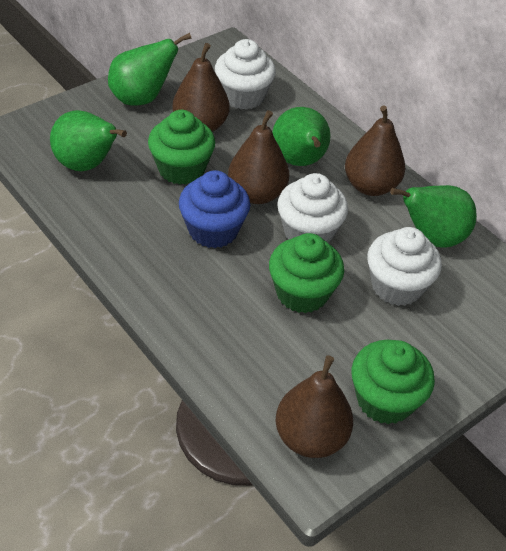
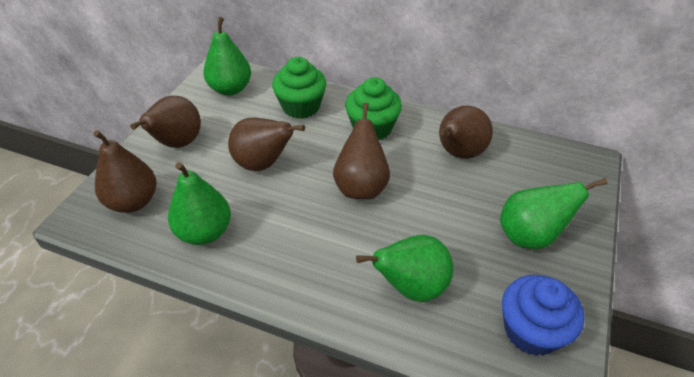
brown pear: 4 -> 5
green cupcake: 3 -> 2
white cupcake: 3 -> 0

